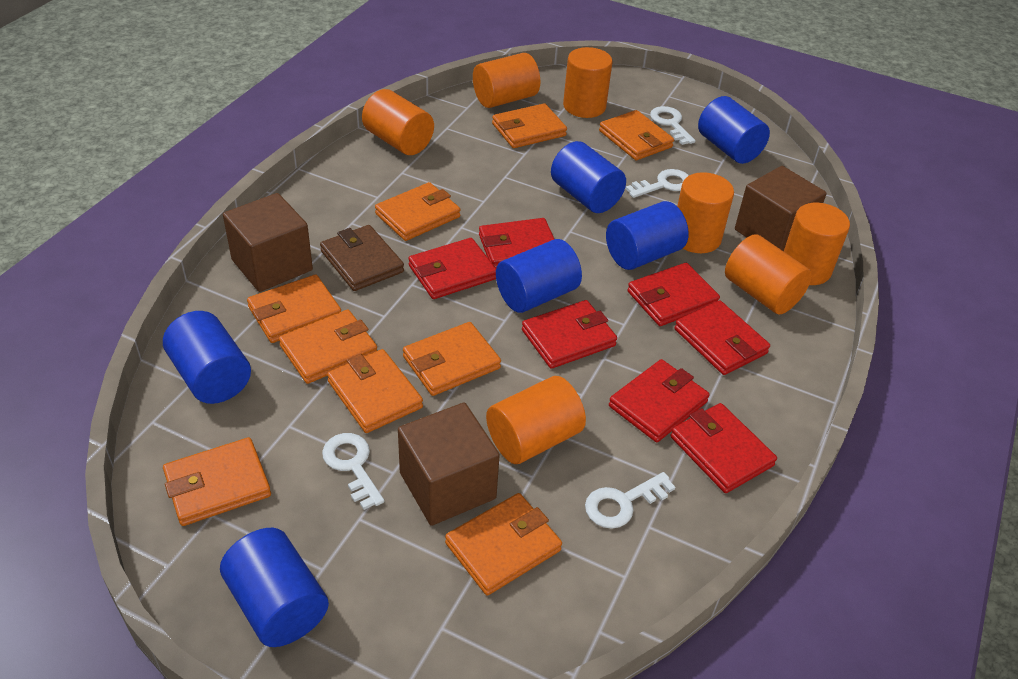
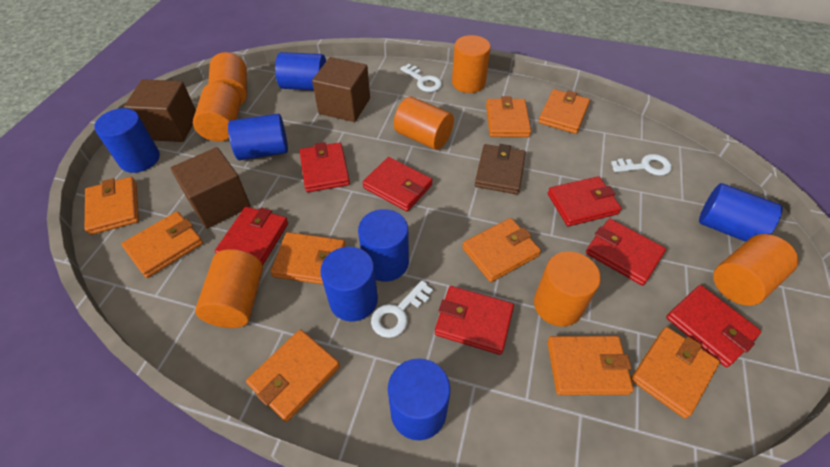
blue cylinder: 6 -> 7
white key: 4 -> 3

